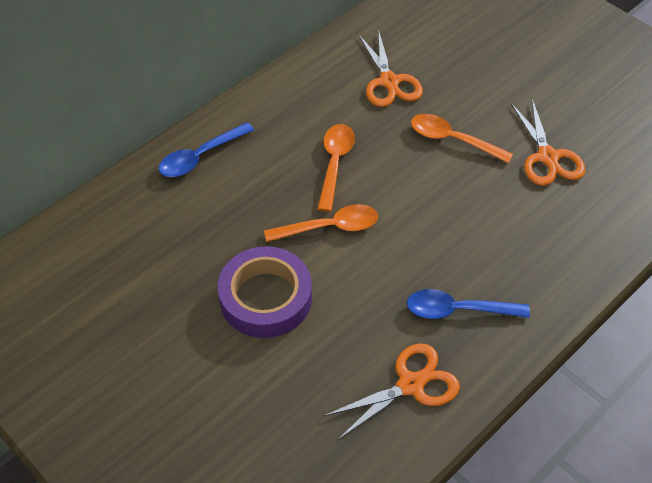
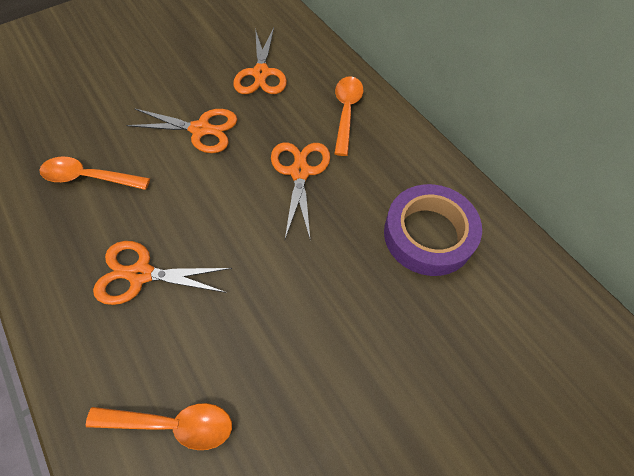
blue spoon: 2 -> 0
orange scissors: 3 -> 4

